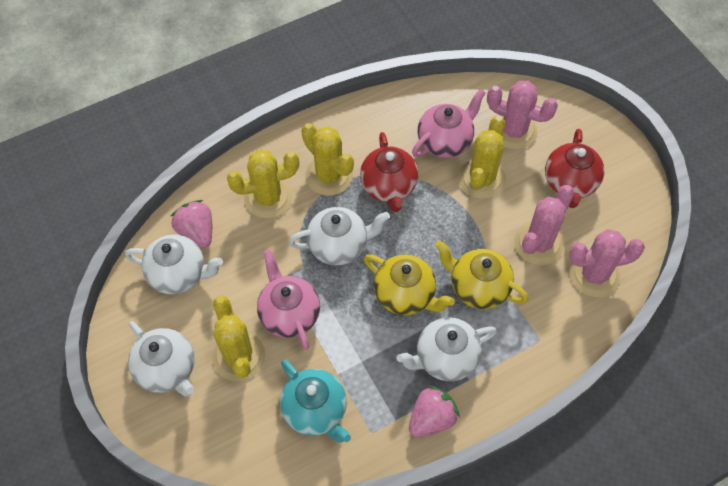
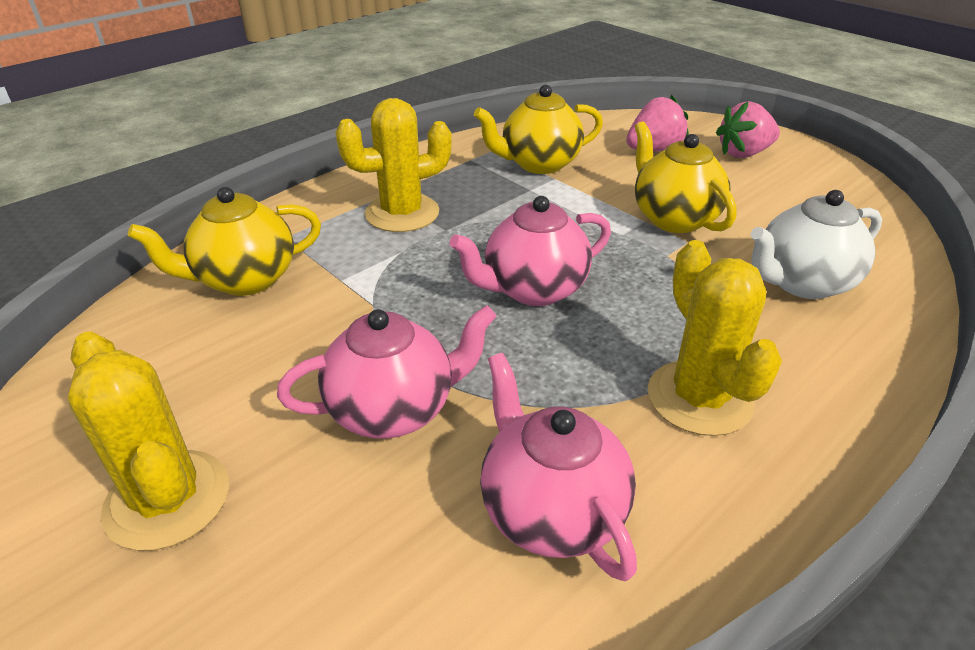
pink cactus: 3 -> 0
pink teapot: 2 -> 3
red teapot: 2 -> 0
turquoise teapot: 1 -> 0
white teapot: 4 -> 1
yellow cactus: 4 -> 3
yellow teapot: 2 -> 3

